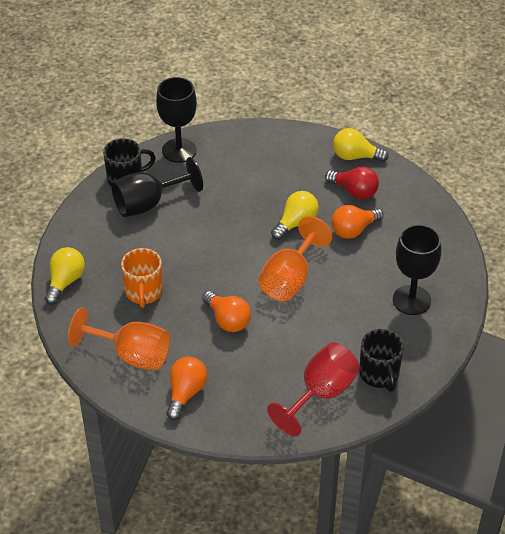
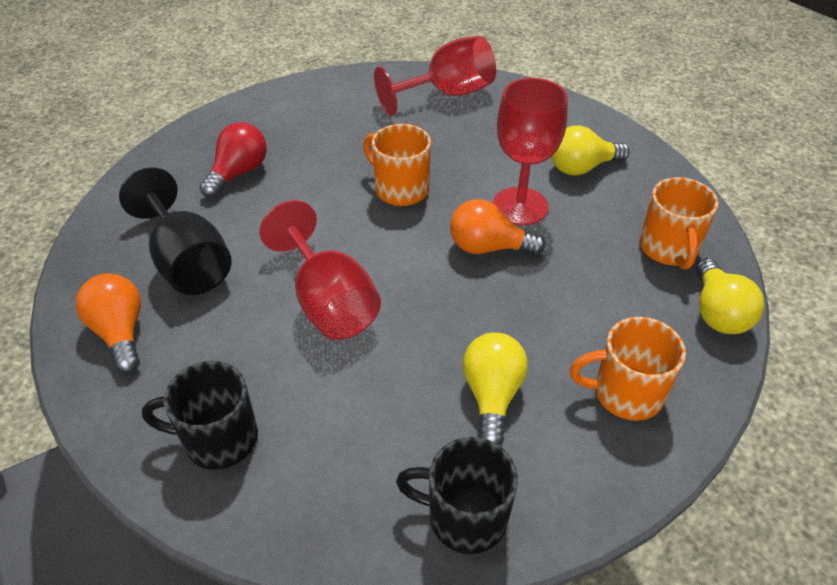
black goblet: 3 -> 1
orange goblet: 2 -> 0
orange light bulb: 3 -> 2
orange mug: 1 -> 3
red goblet: 1 -> 3

